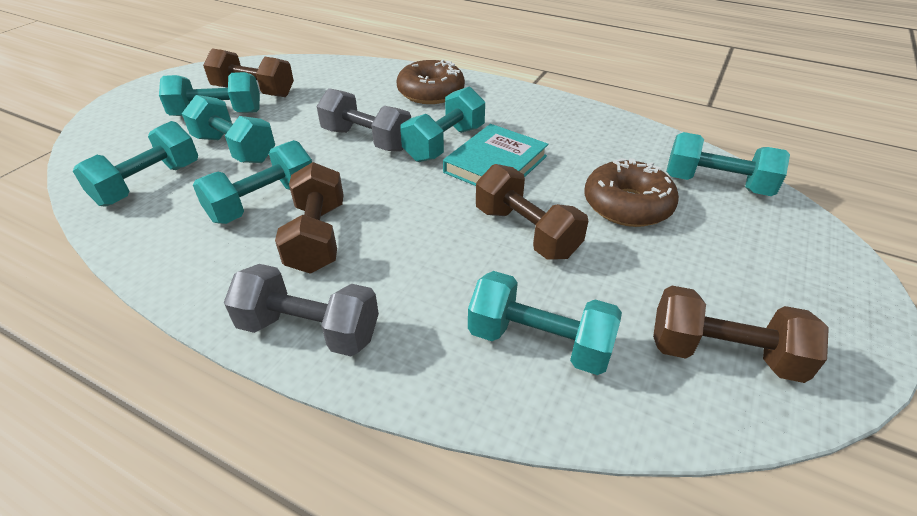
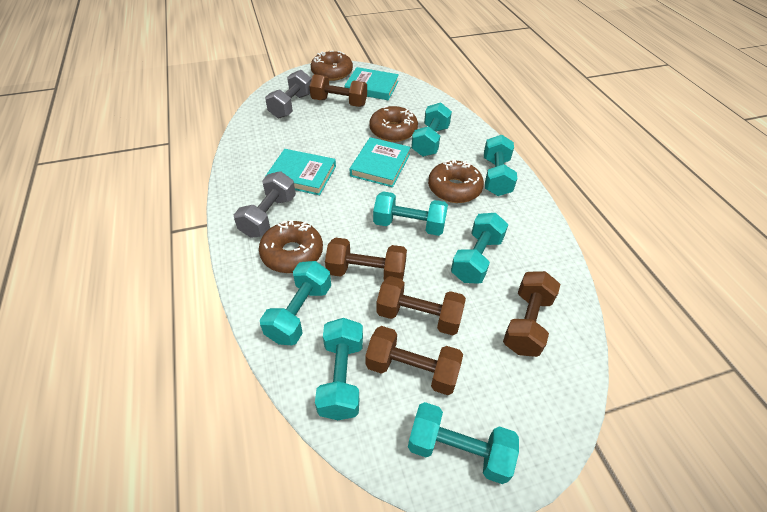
brown donut: 2 -> 4
brown dumbbell: 4 -> 5
turquoise book: 1 -> 3

